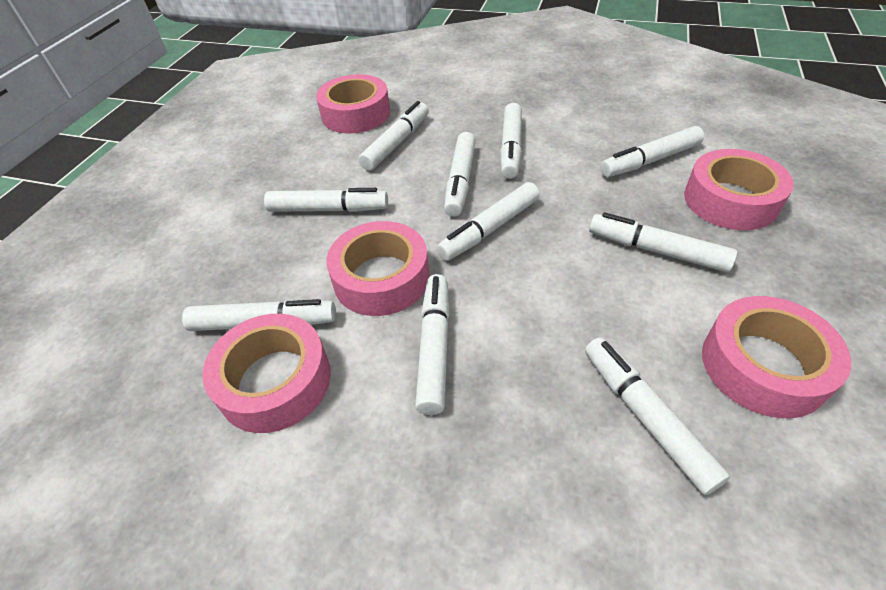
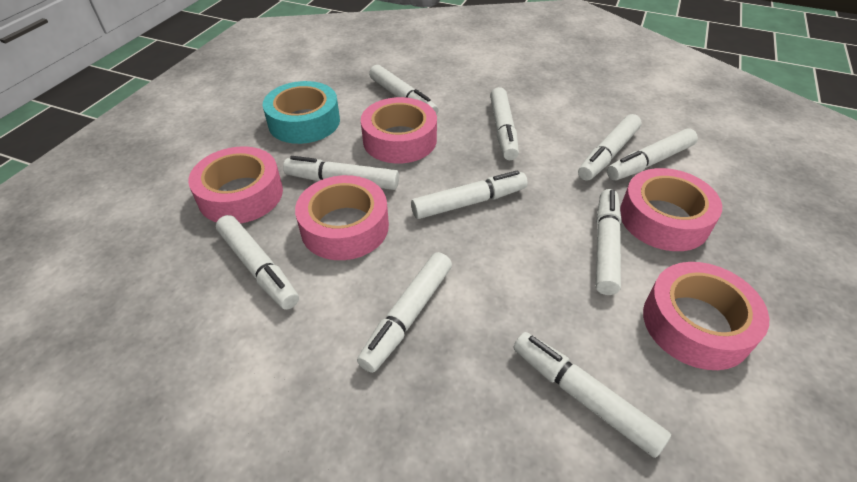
turquoise tape: 0 -> 1

